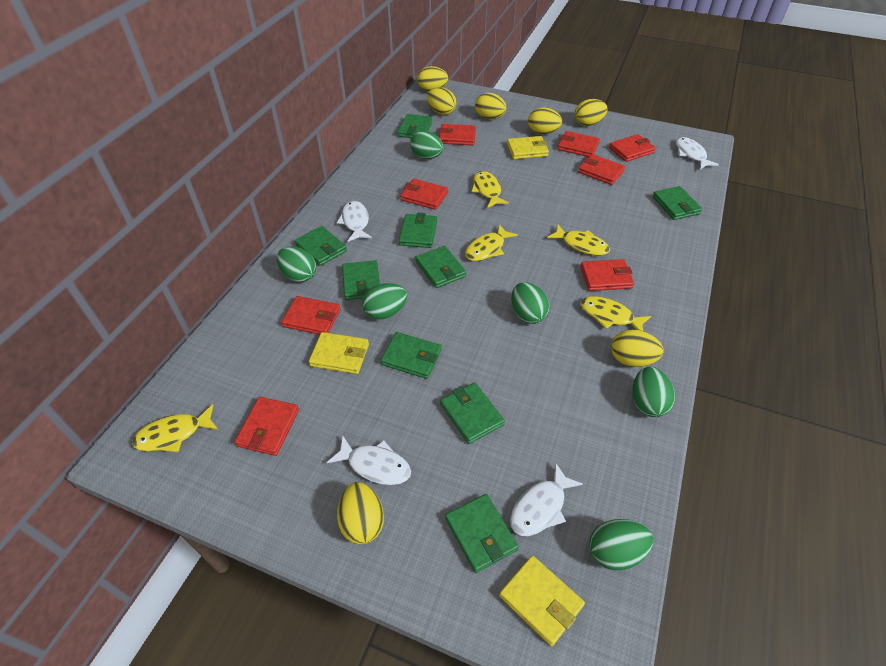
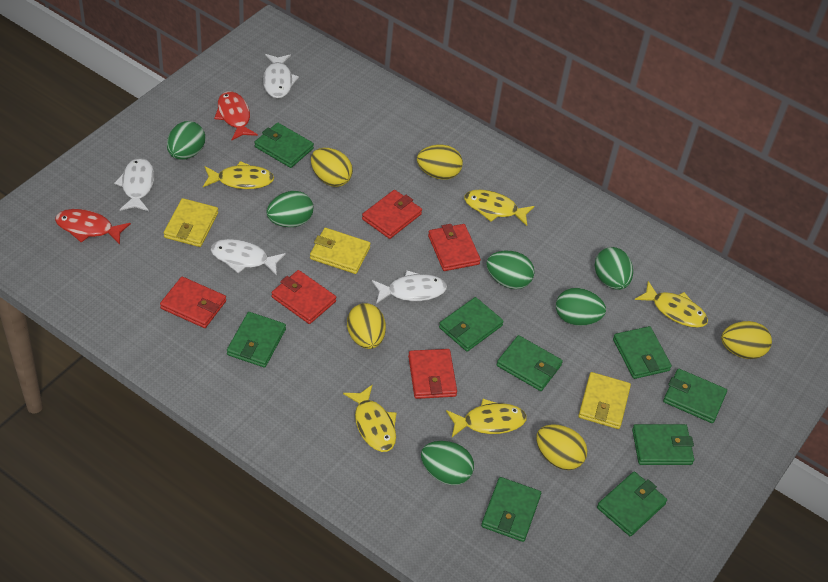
red fish: 0 -> 2
red wallet: 8 -> 5
yellow egg: 7 -> 5

